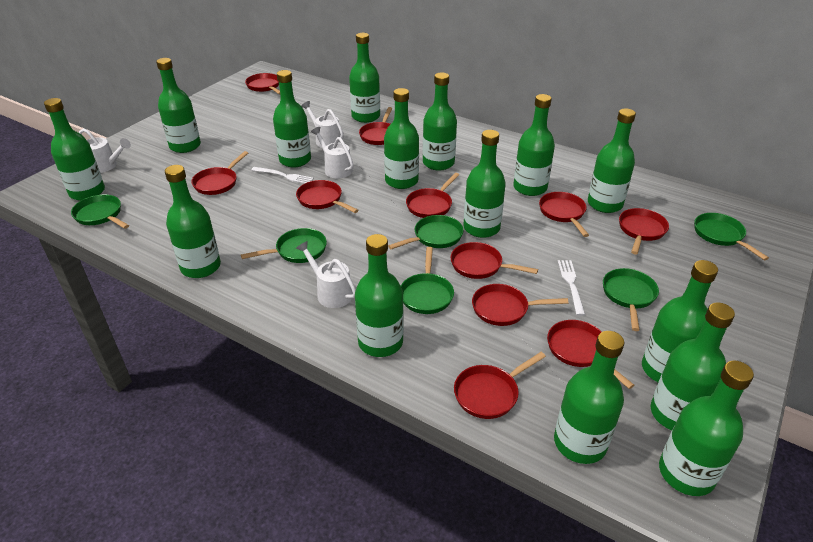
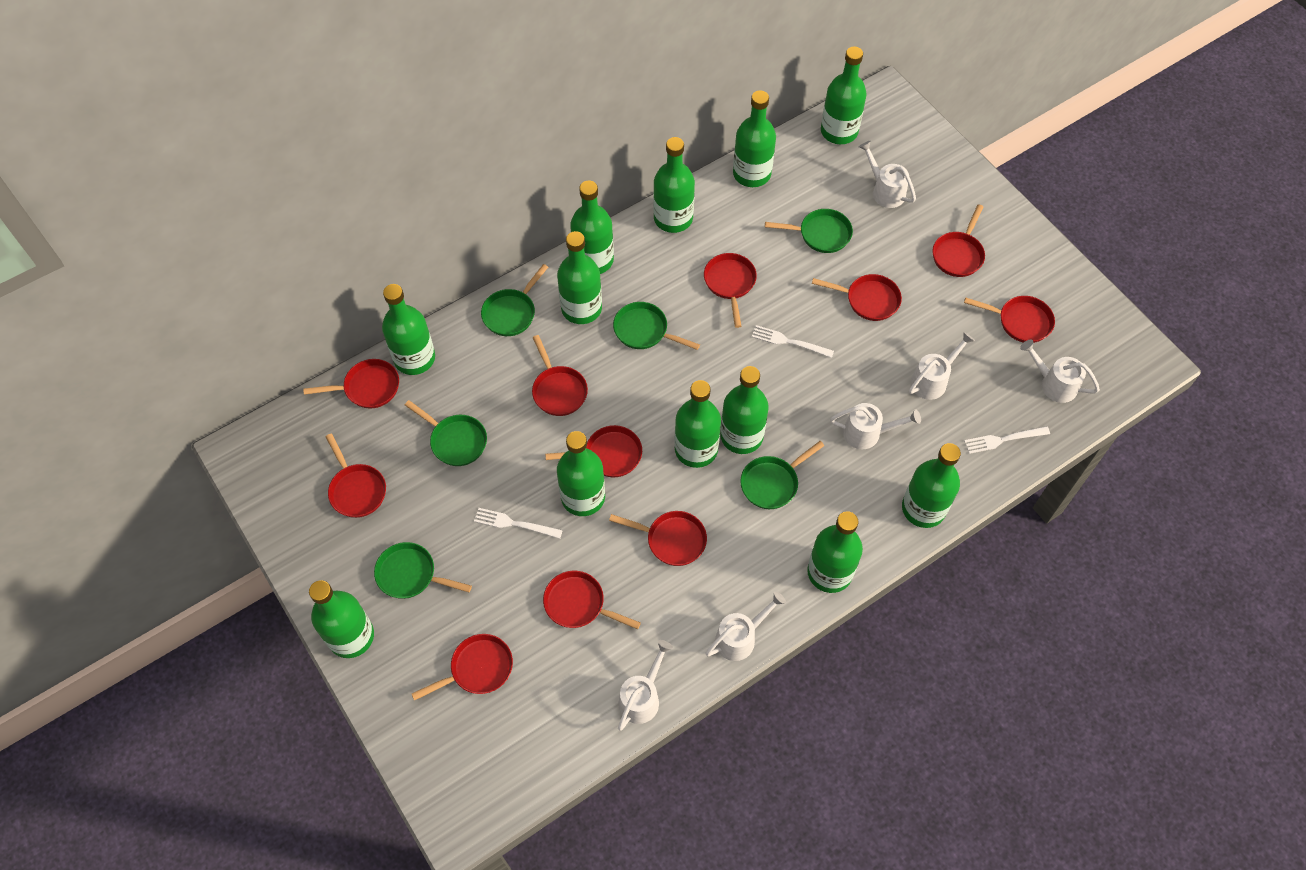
green bottle: 15 -> 12
white fork: 2 -> 3
white watering can: 4 -> 6

